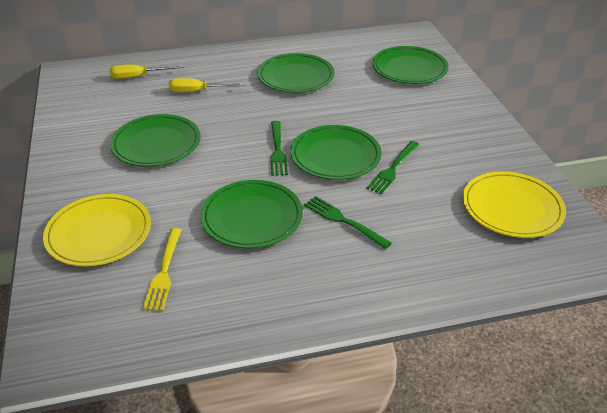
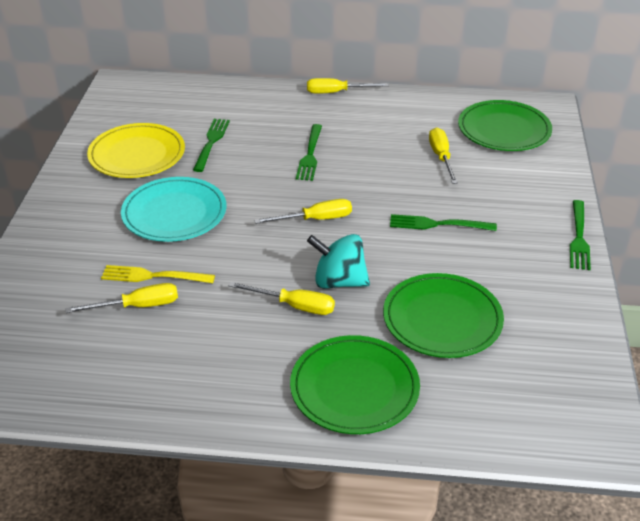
green fork: 3 -> 4
green plate: 5 -> 3
turquoise plate: 0 -> 1
turquoise spinning top: 0 -> 1
yellow plate: 2 -> 1
yellow screwdriver: 2 -> 5

